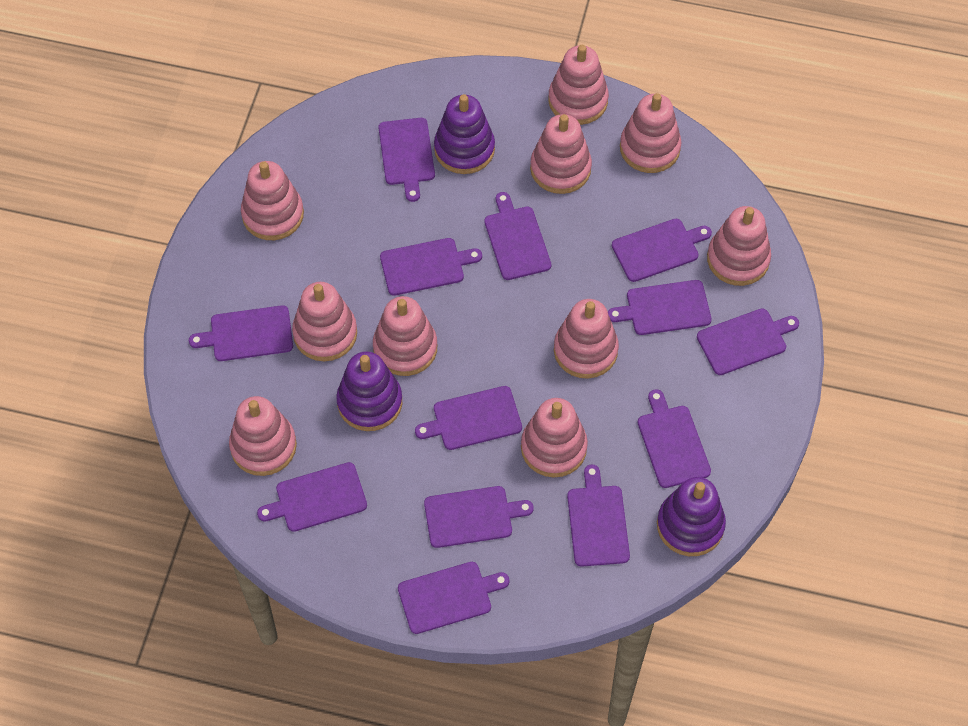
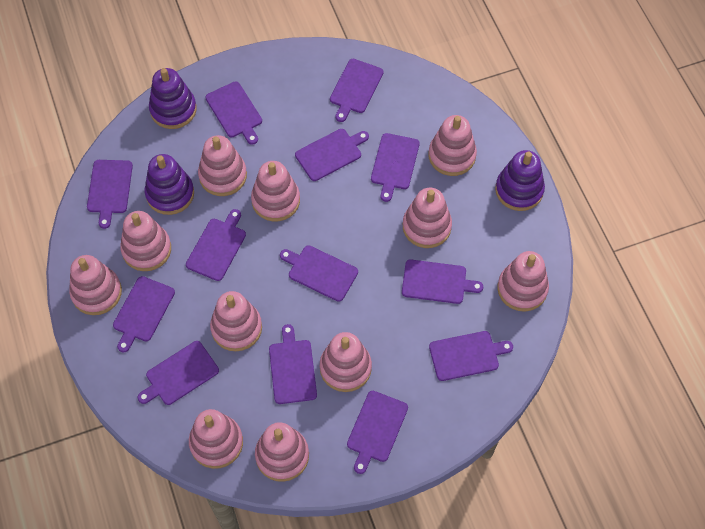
pink stacking toy: 10 -> 11

